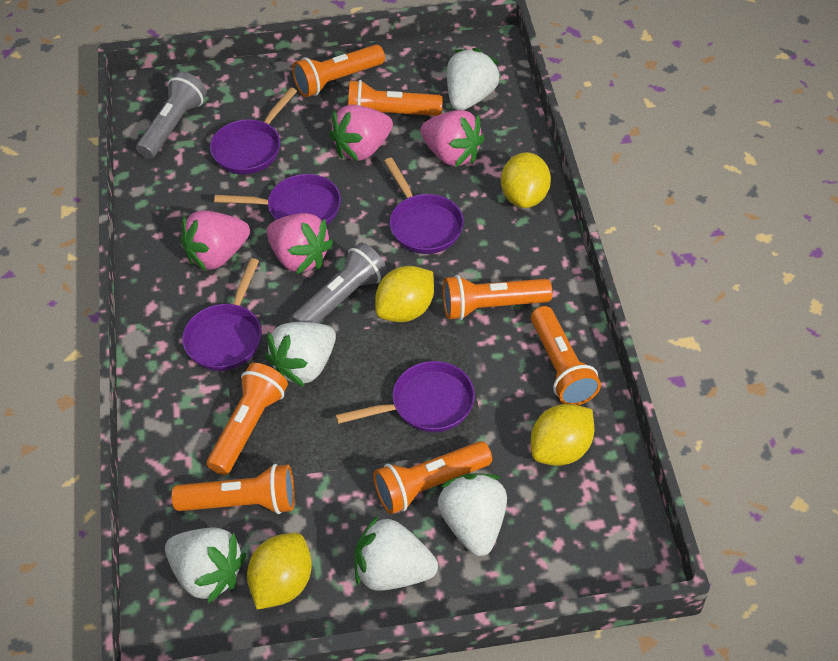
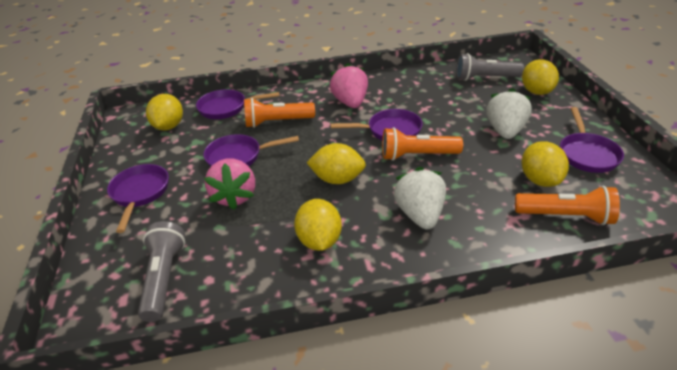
orange flashlight: 7 -> 3
pink strawberry: 4 -> 2
white strawberry: 5 -> 2
yellow lemon: 4 -> 5

